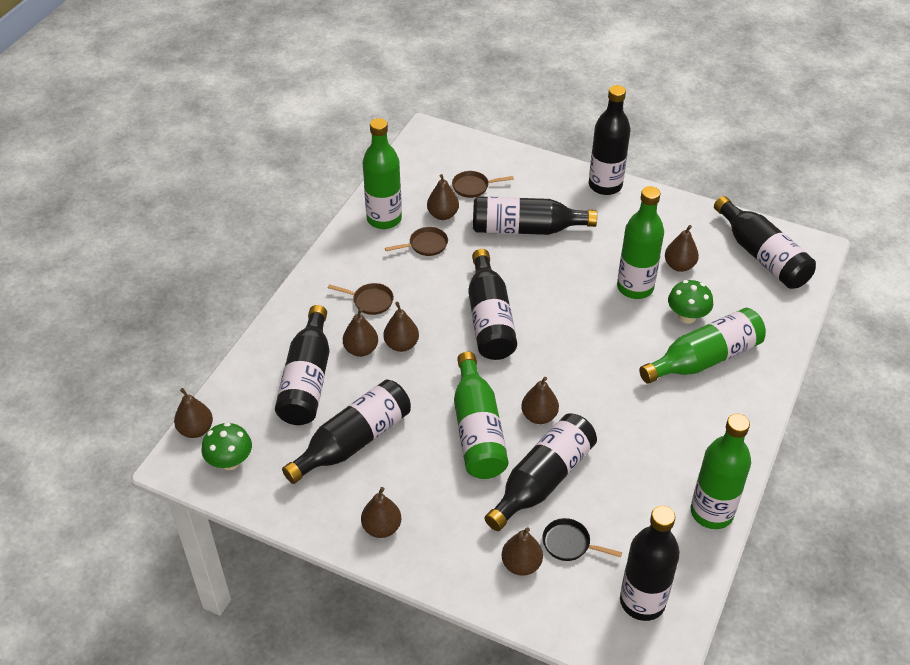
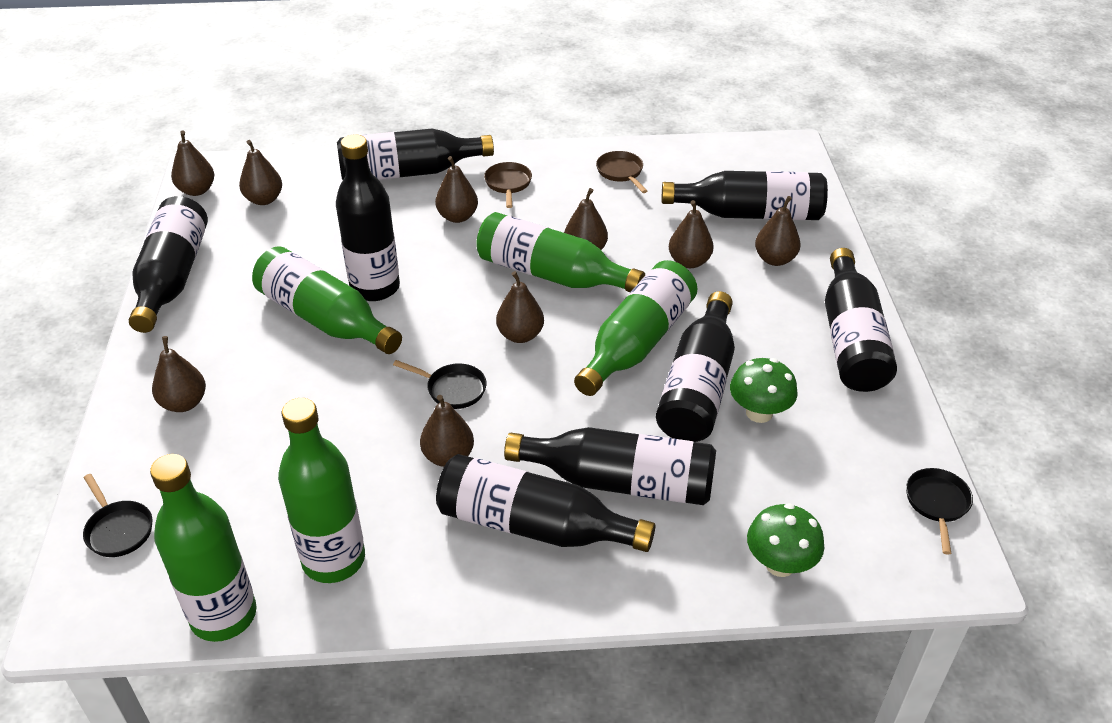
black pan: 1 -> 3
brown pan: 3 -> 2
brown pear: 8 -> 9

